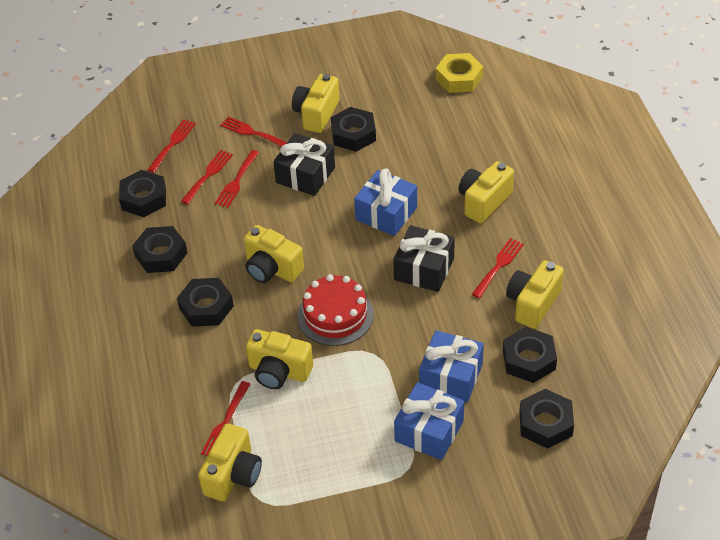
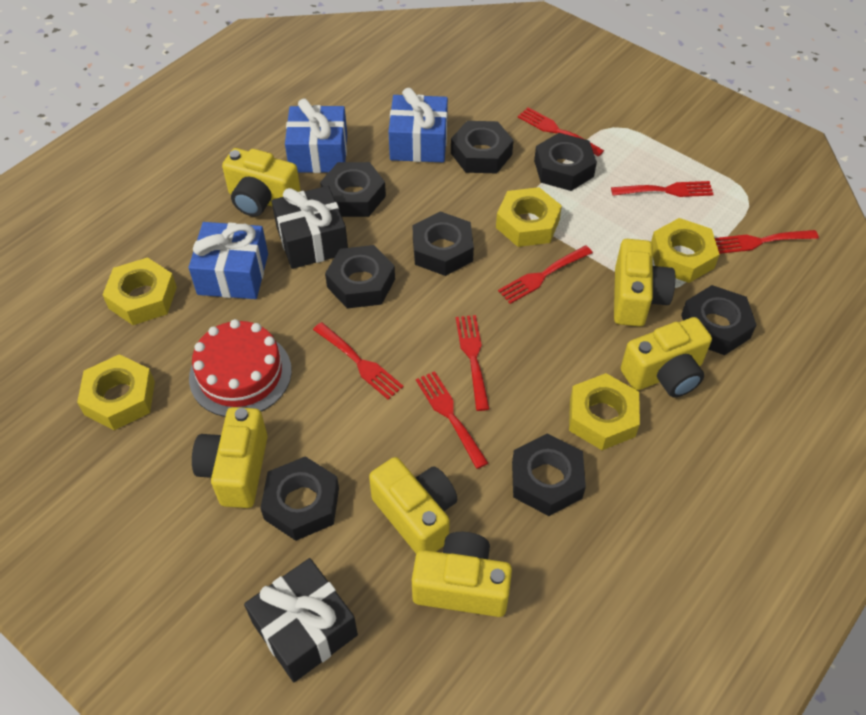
black nut: 6 -> 8
red fork: 6 -> 7
yellow nut: 1 -> 5

